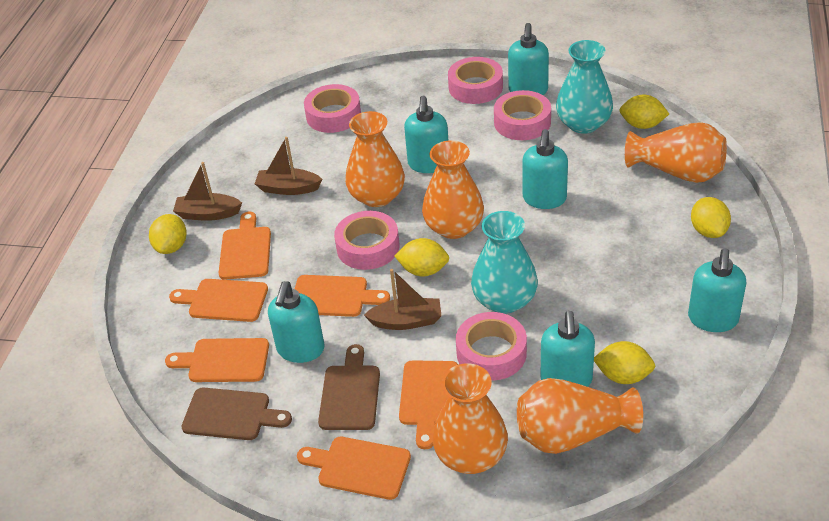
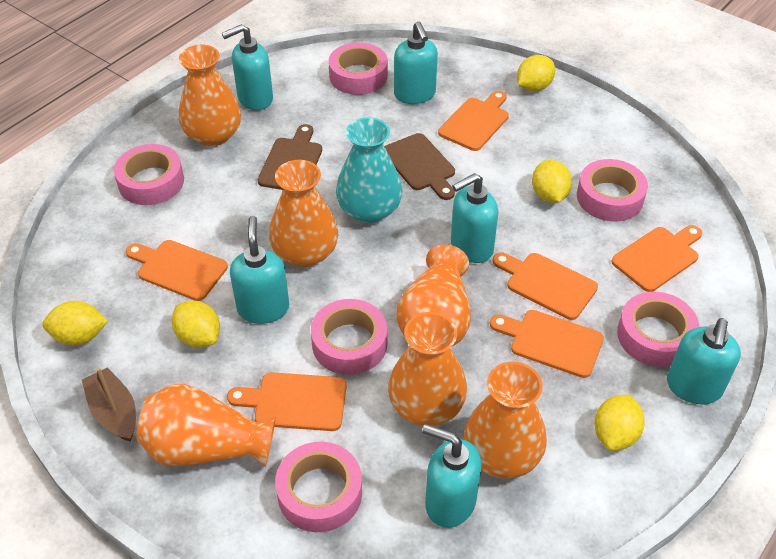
brown boat: 3 -> 1
orange vase: 5 -> 6
pink tape: 5 -> 6
turquoise vase: 2 -> 1

